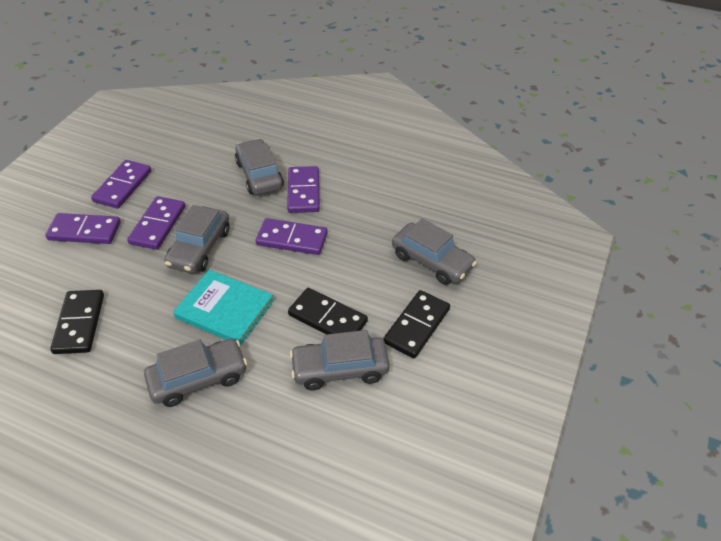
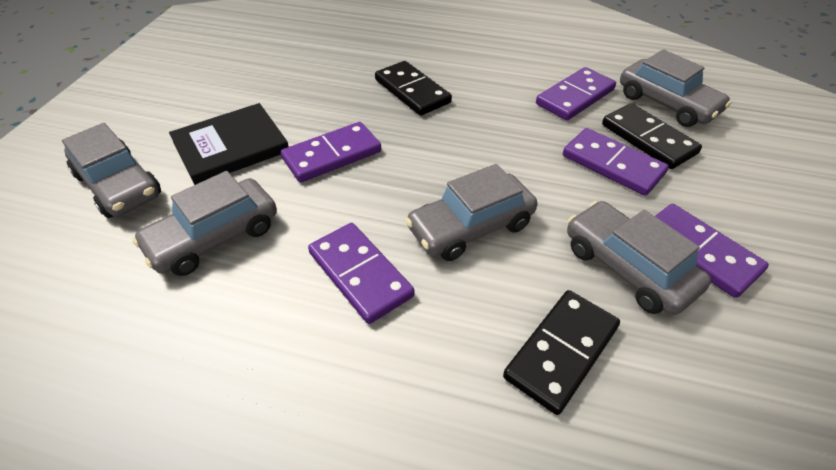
black book: 0 -> 1
turquoise book: 1 -> 0

